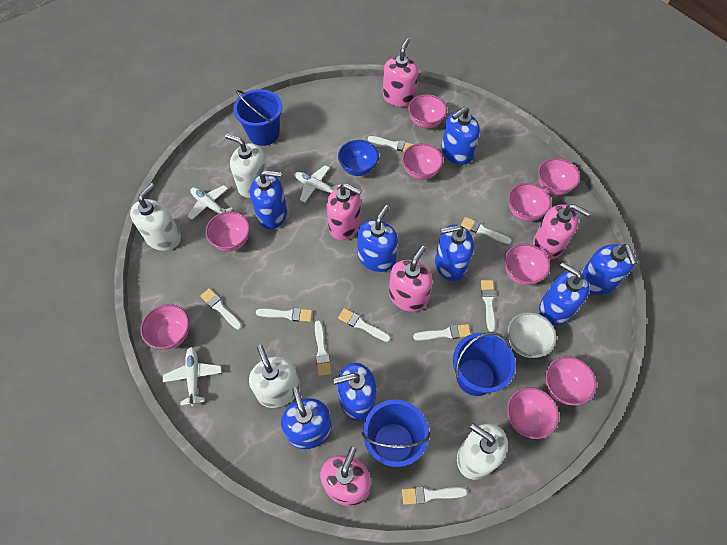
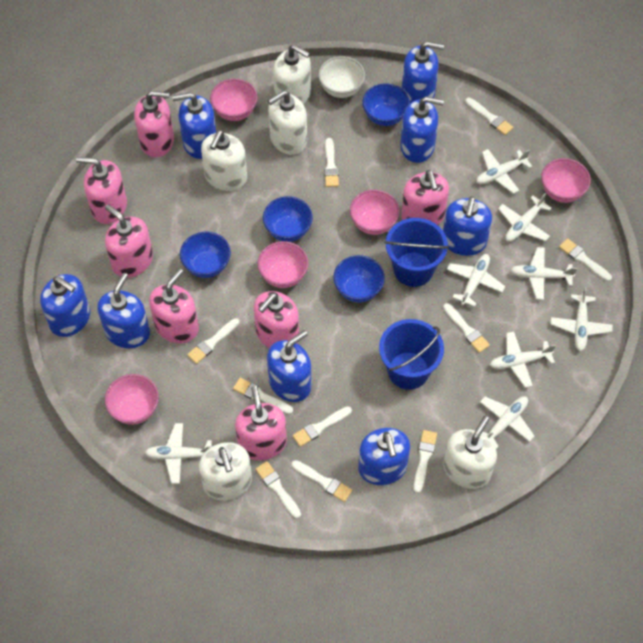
blue bowl: 1 -> 4
blue bucket: 3 -> 2
pink bowl: 9 -> 5
pink soap dispenser: 5 -> 7
white brush: 9 -> 10
white plane: 3 -> 8
white soap dispenser: 4 -> 5

